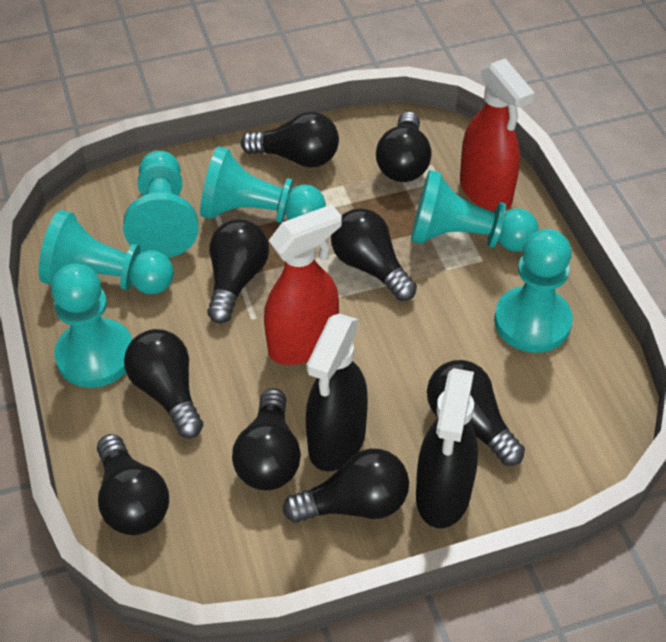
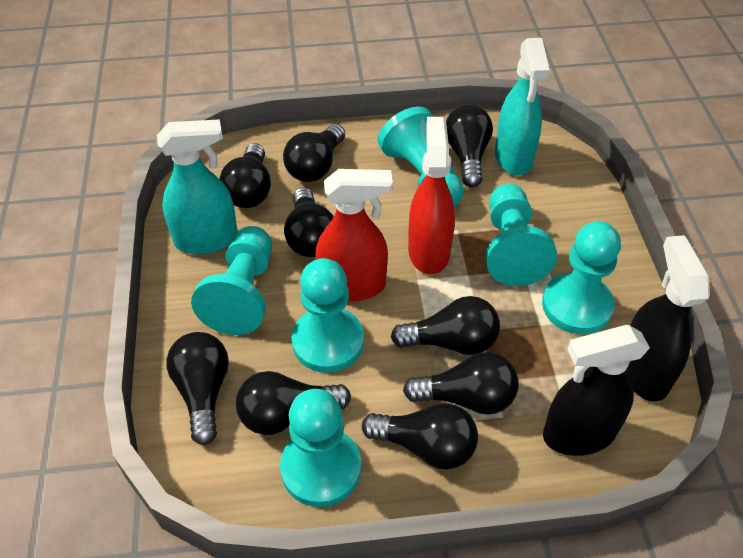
turquoise spray bottle: 0 -> 2

